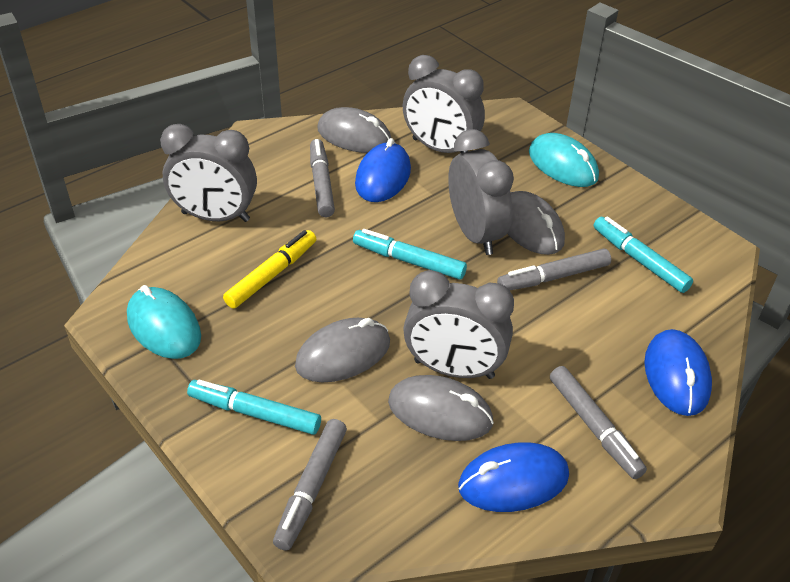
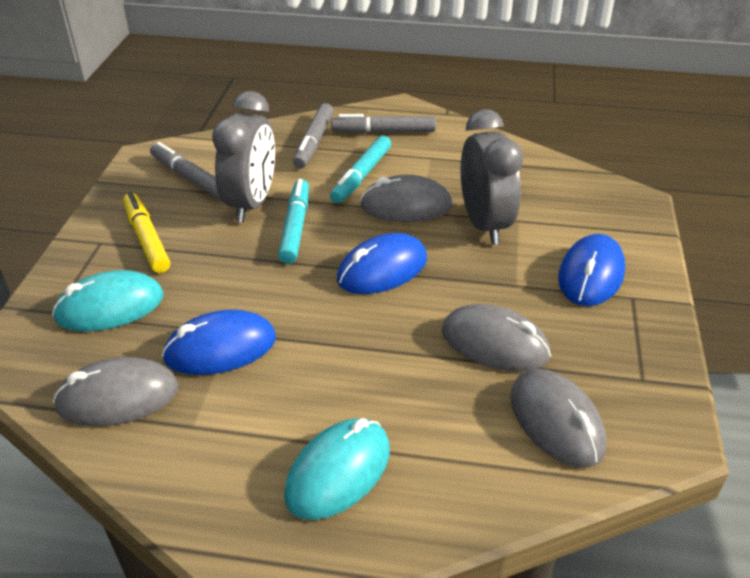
grey clock: 4 -> 2
grey marker: 4 -> 3
turquoise marker: 3 -> 2

